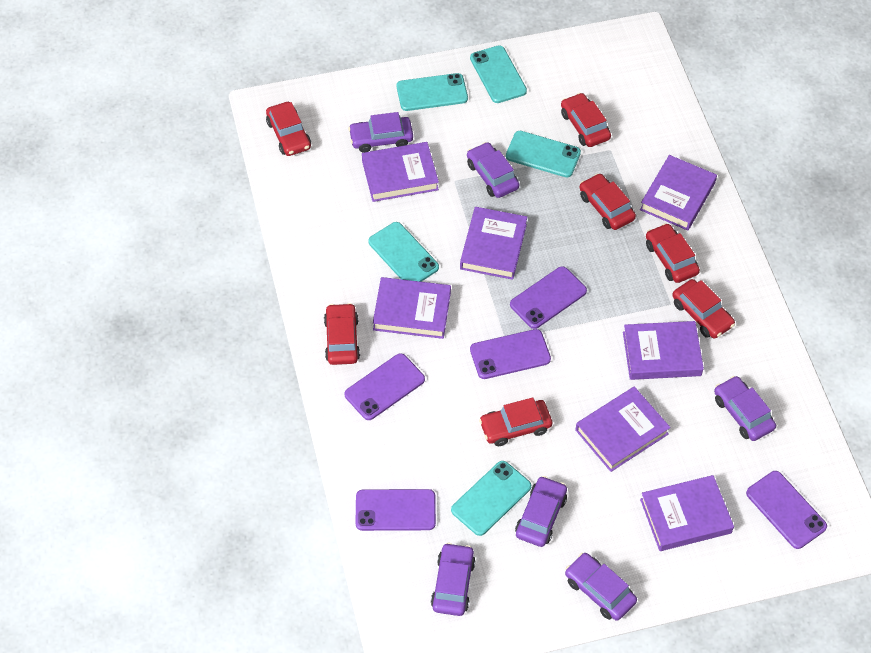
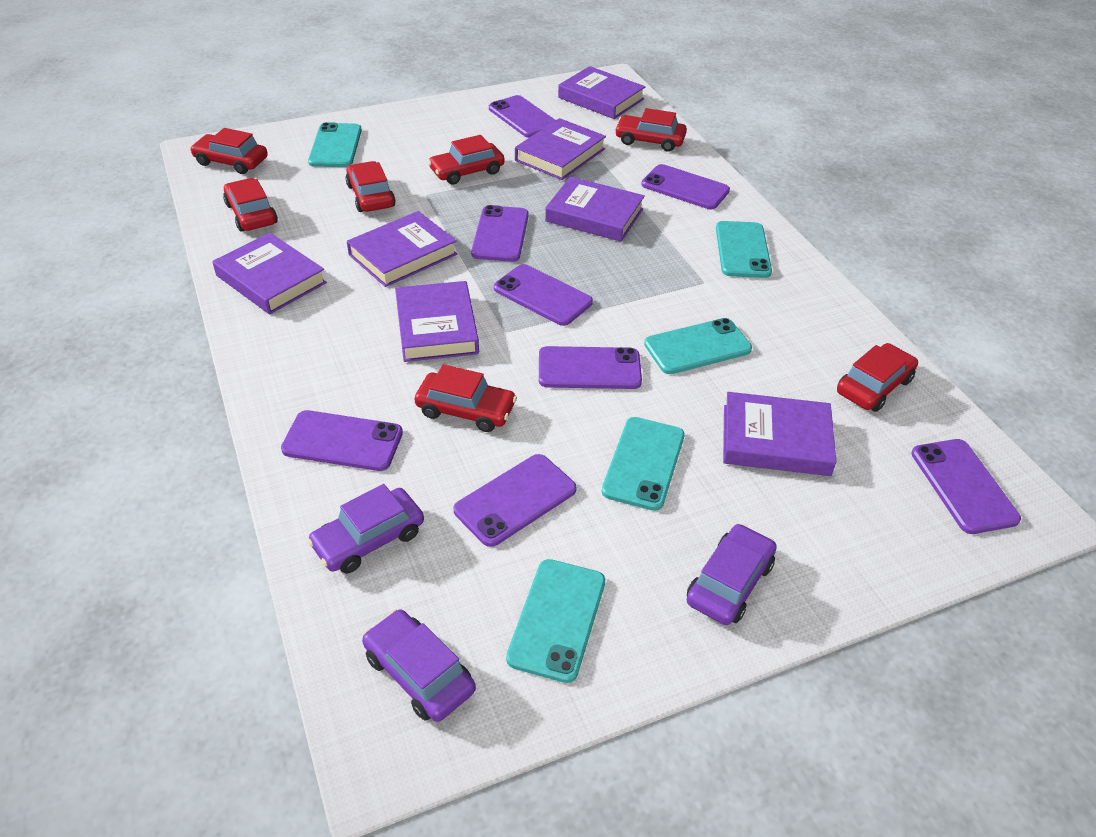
purple car: 6 -> 3
purple phone: 5 -> 8

